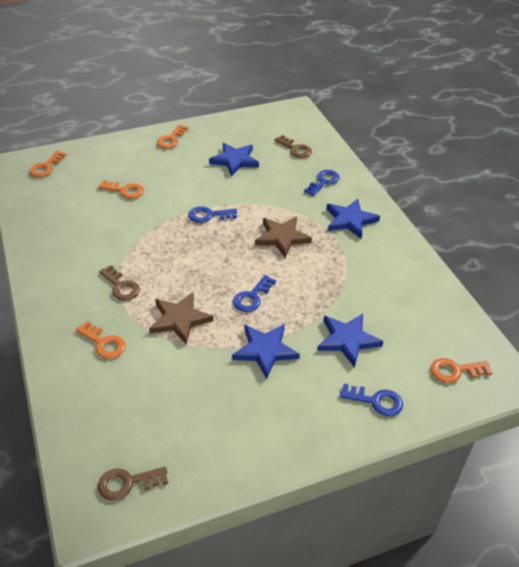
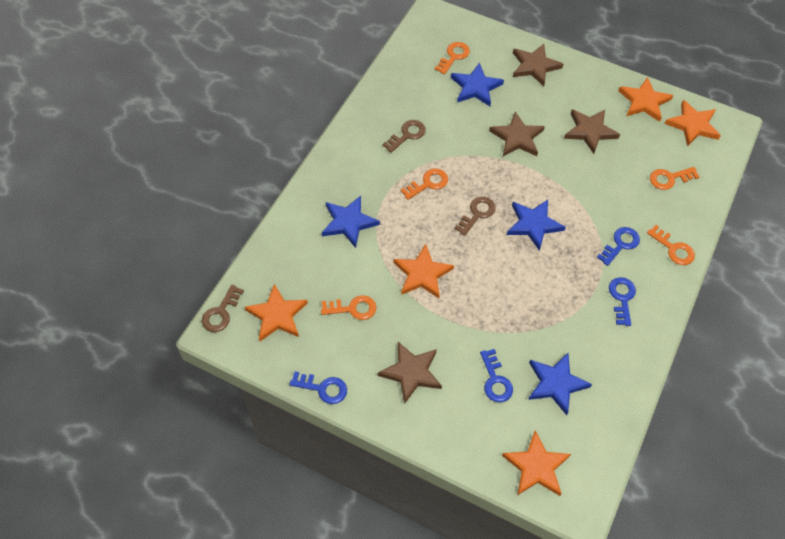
brown star: 2 -> 4
orange star: 0 -> 5

